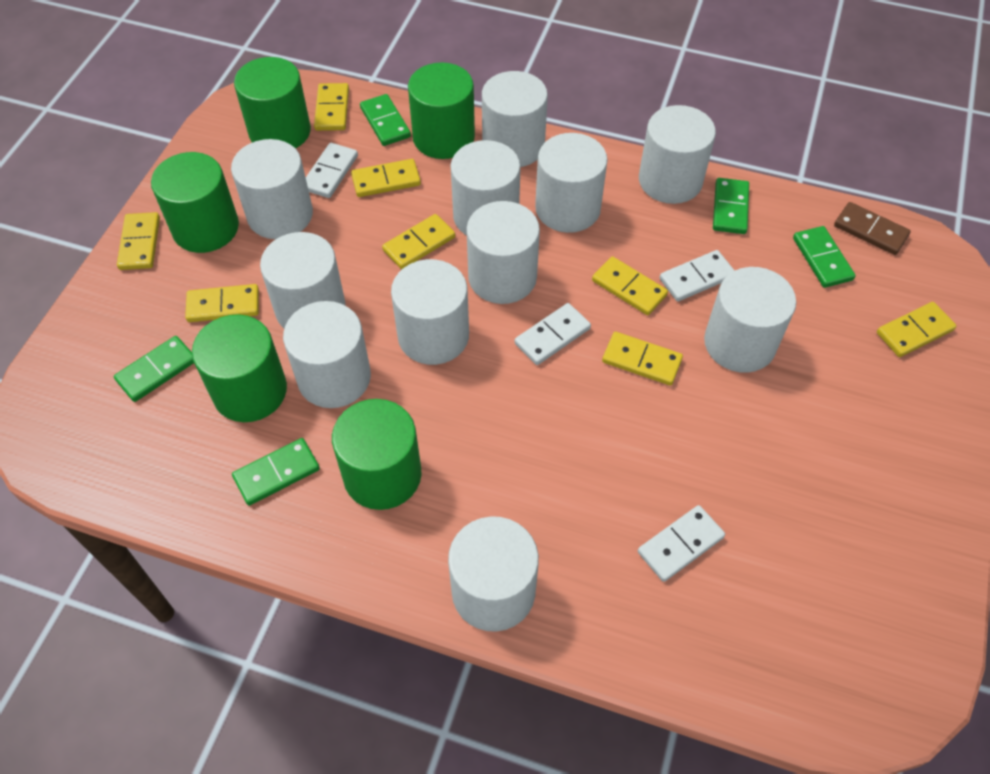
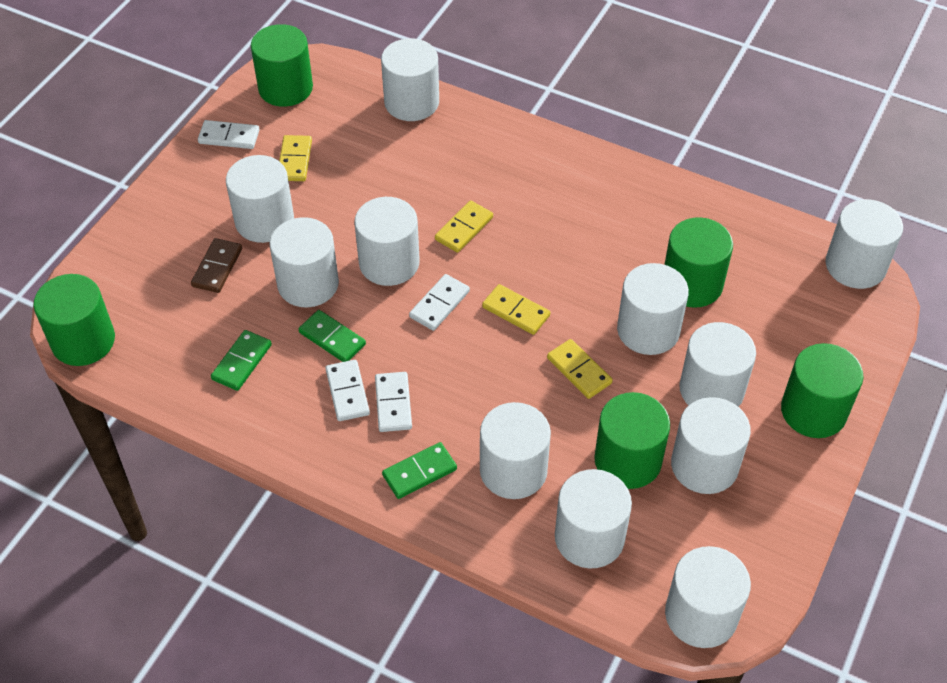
green domino: 5 -> 3
yellow domino: 8 -> 4

